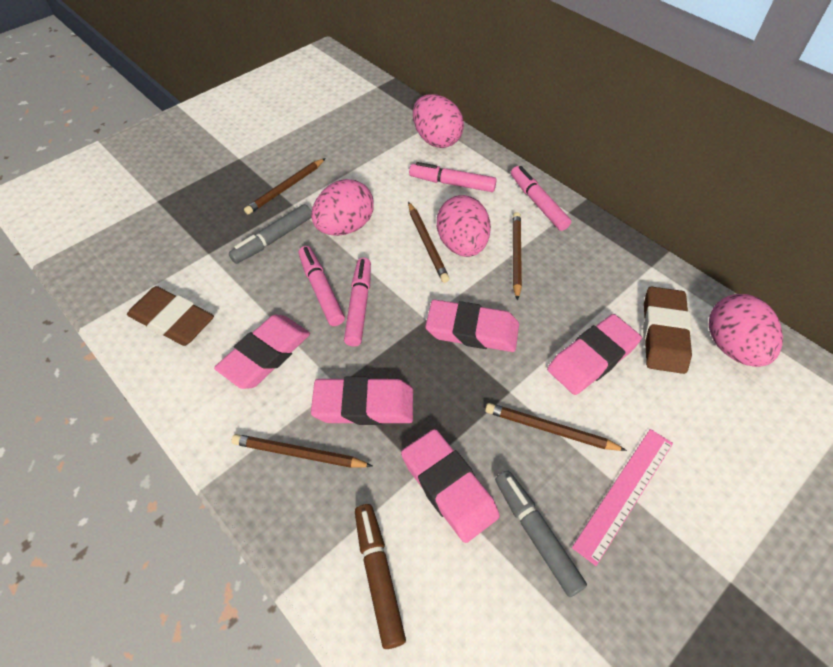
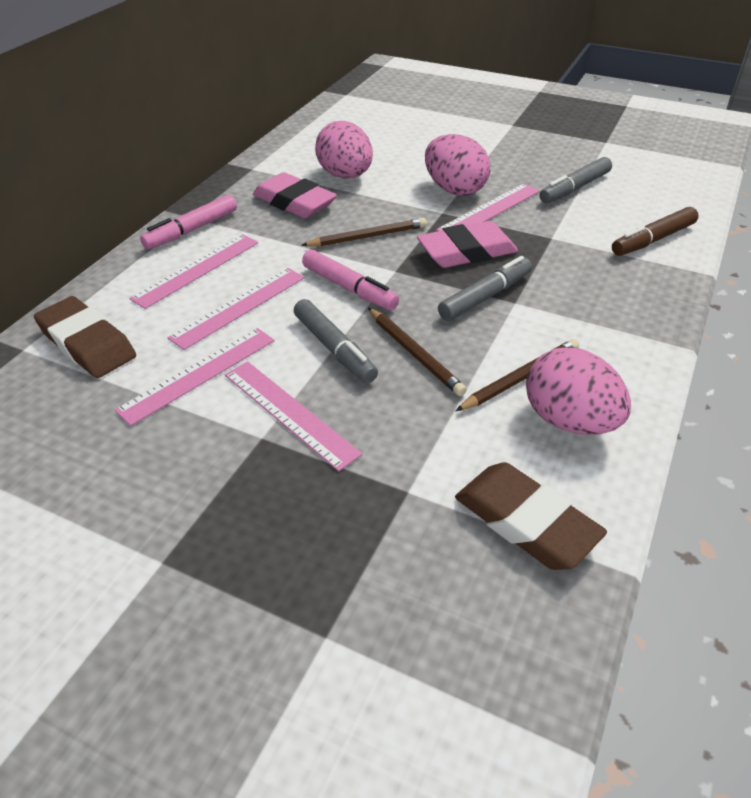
brown pencil: 5 -> 3
grey marker: 2 -> 3
pink egg: 4 -> 3
pink eraser: 5 -> 2
pink marker: 4 -> 2
pink ruler: 1 -> 5

